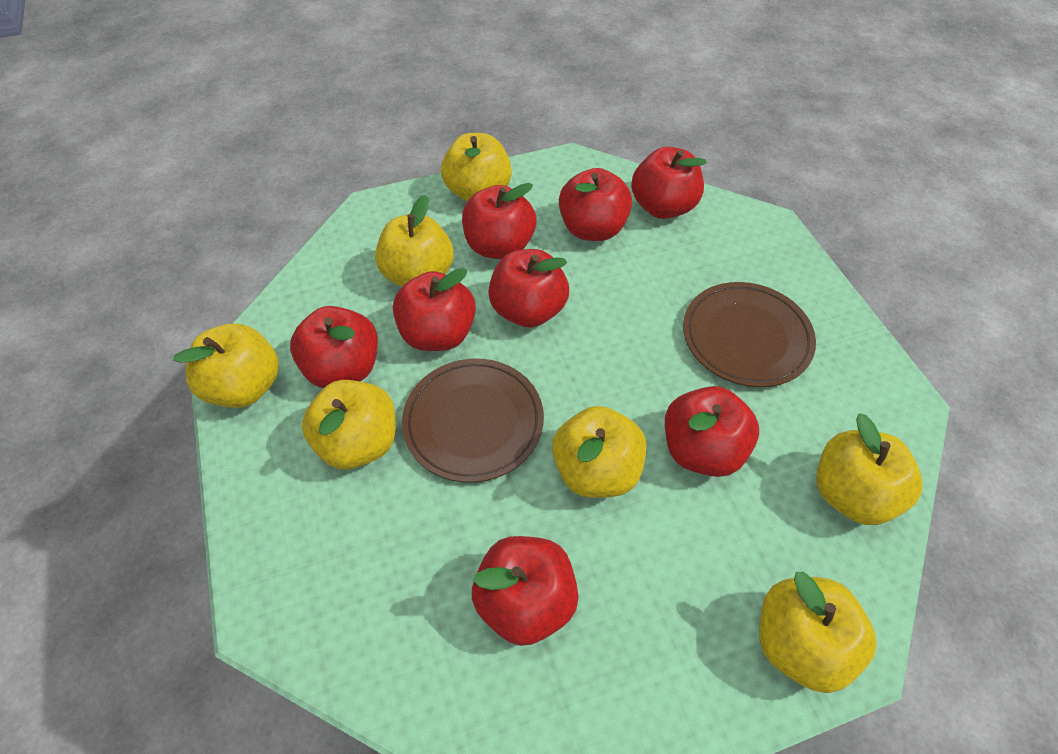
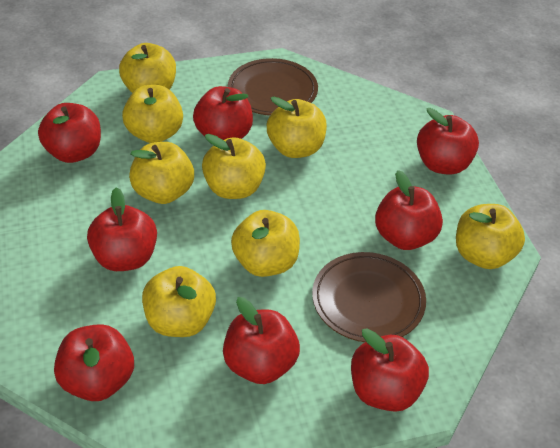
yellow apple: 7 -> 8

